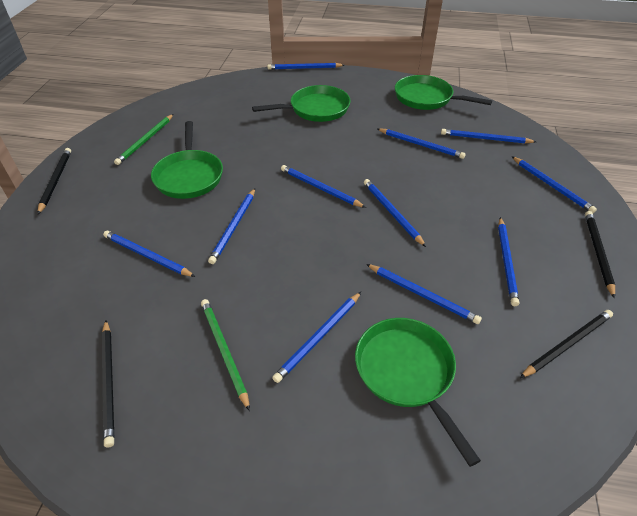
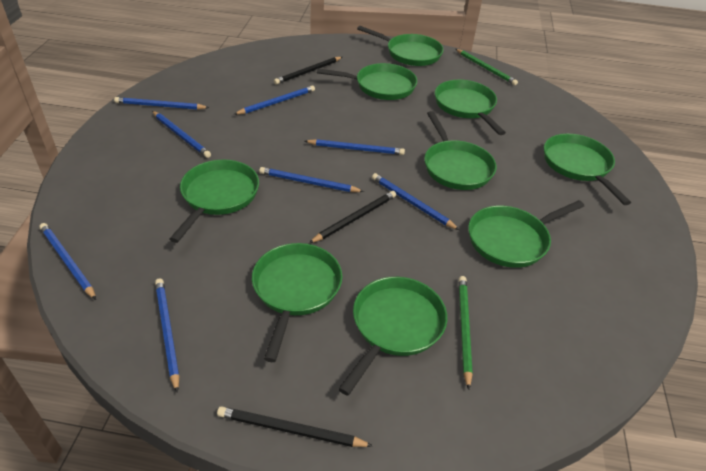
black pencil: 4 -> 3
blue pencil: 11 -> 8
green pan: 4 -> 9

